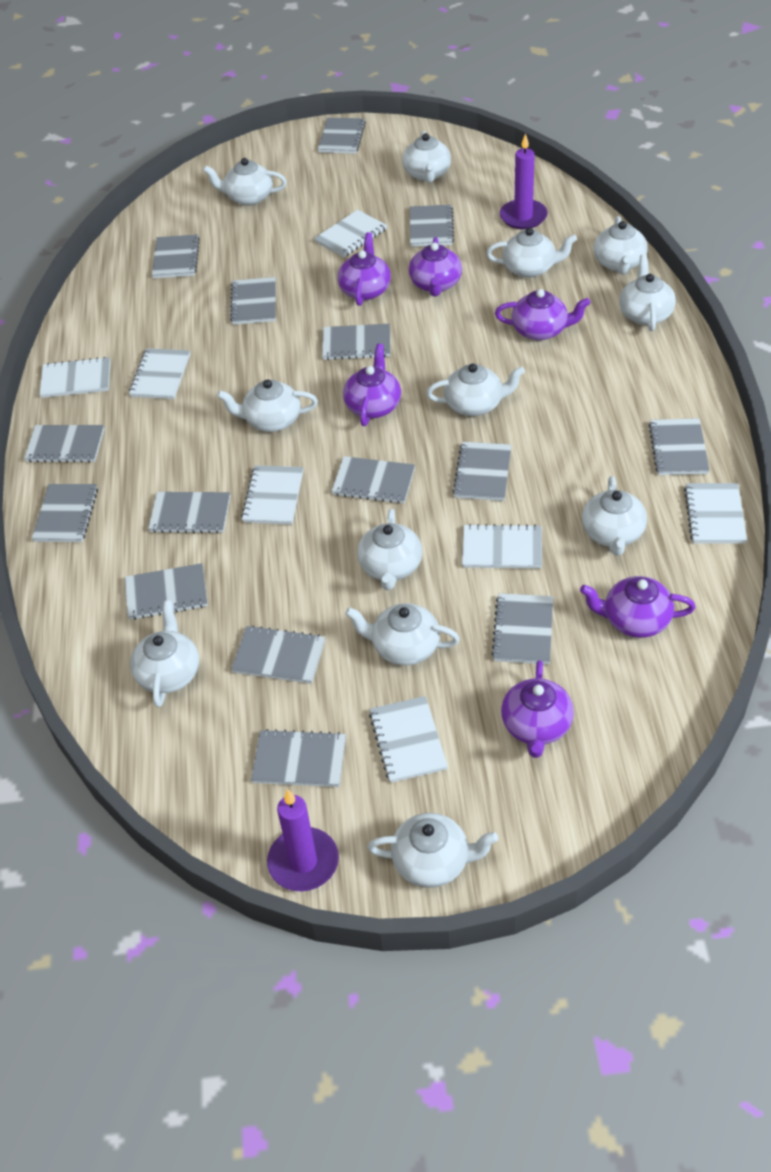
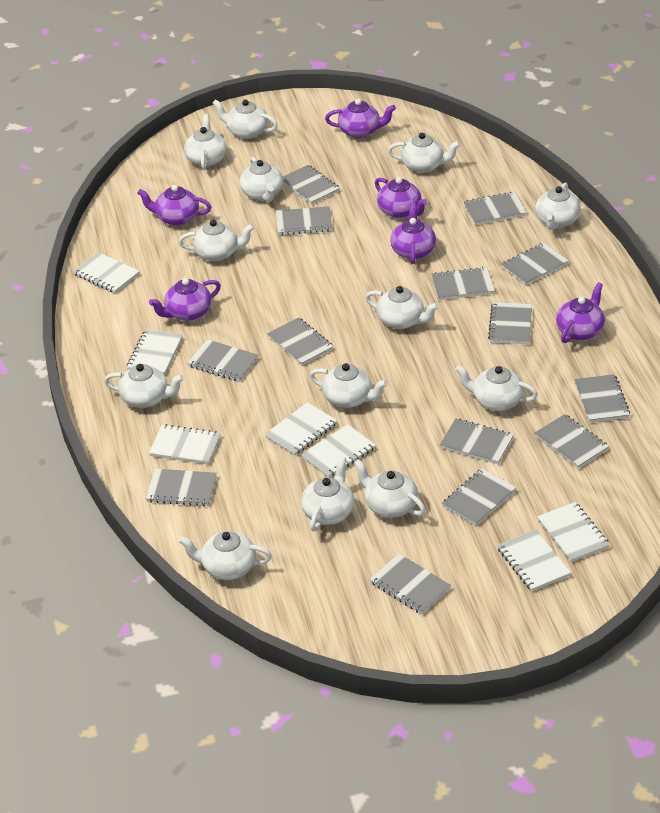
grey notebook: 15 -> 14
purple candle: 2 -> 0
white teapot: 12 -> 13

